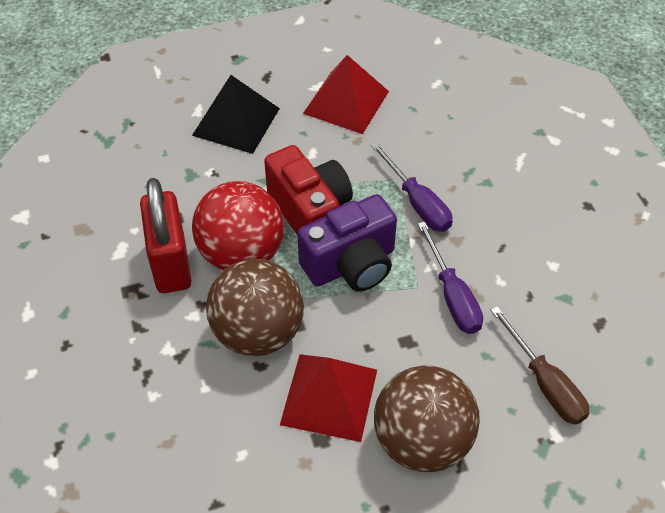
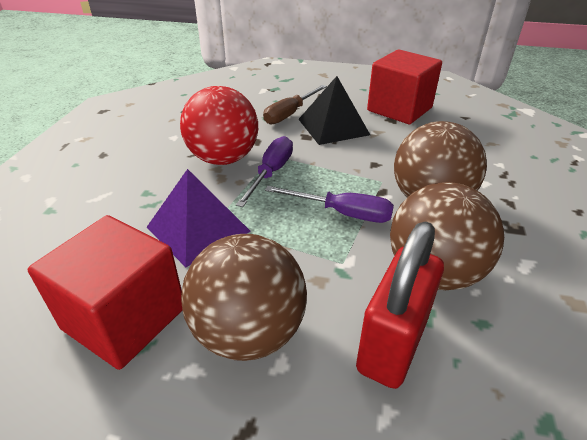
brown ball: 2 -> 3
purple camera: 1 -> 0
purple pyramid: 0 -> 1
red camera: 1 -> 0
red cube: 0 -> 2
red pyramid: 2 -> 0

